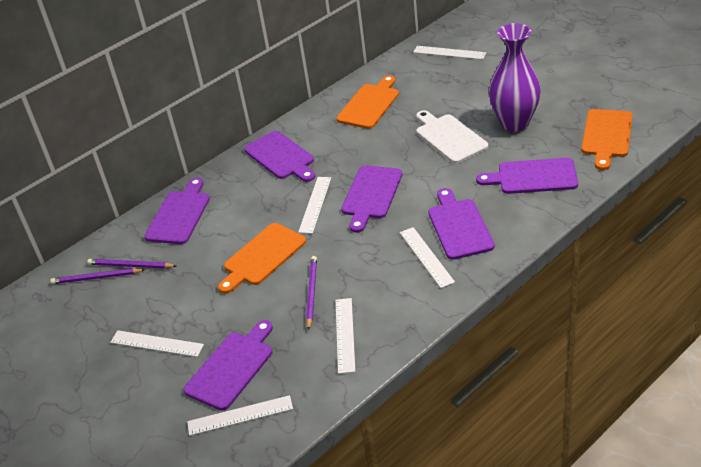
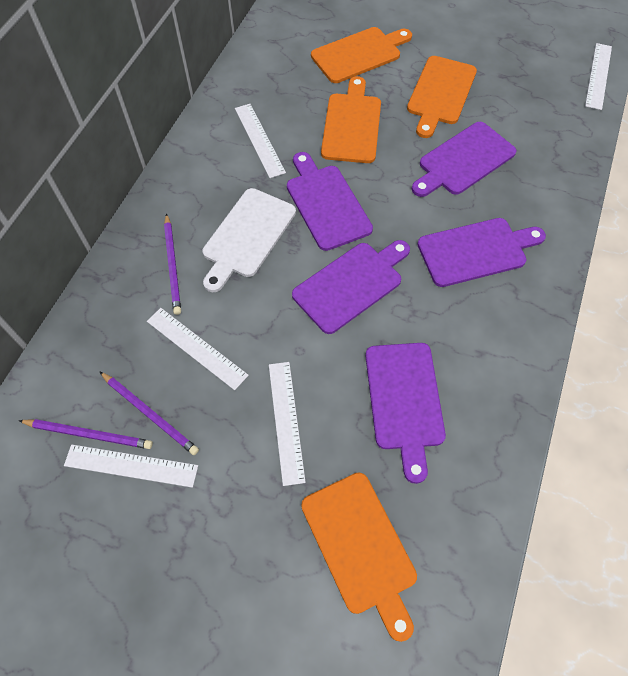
orange cutting board: 3 -> 4
purple cutting board: 6 -> 5
purple vase: 1 -> 0
white ruler: 6 -> 5

